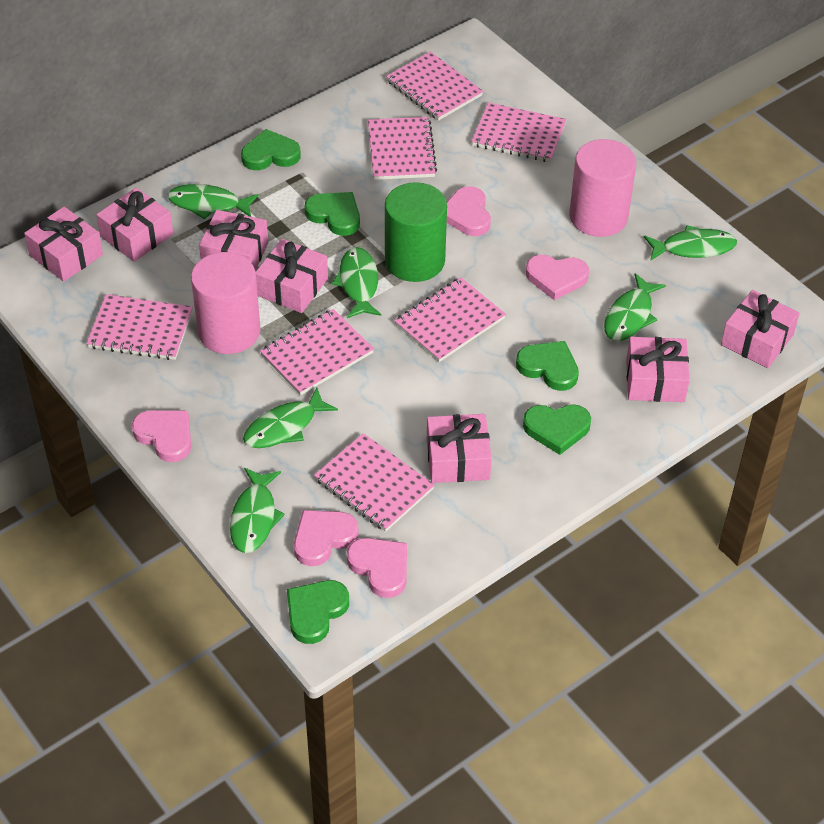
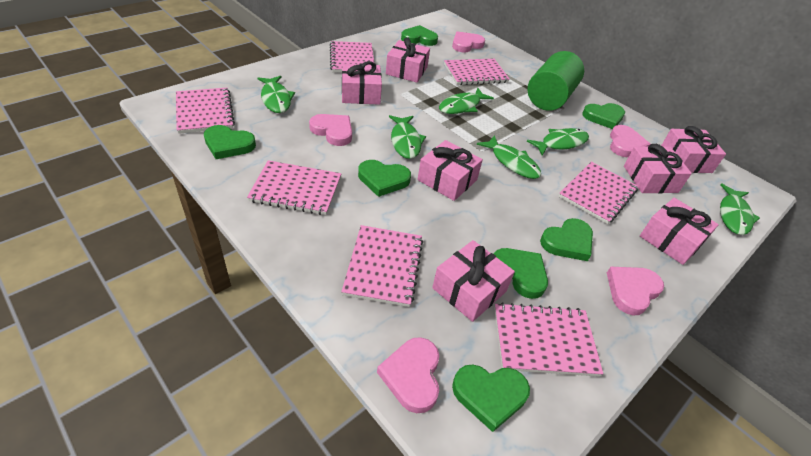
green heart: 5 -> 7
pink cylinder: 2 -> 0

